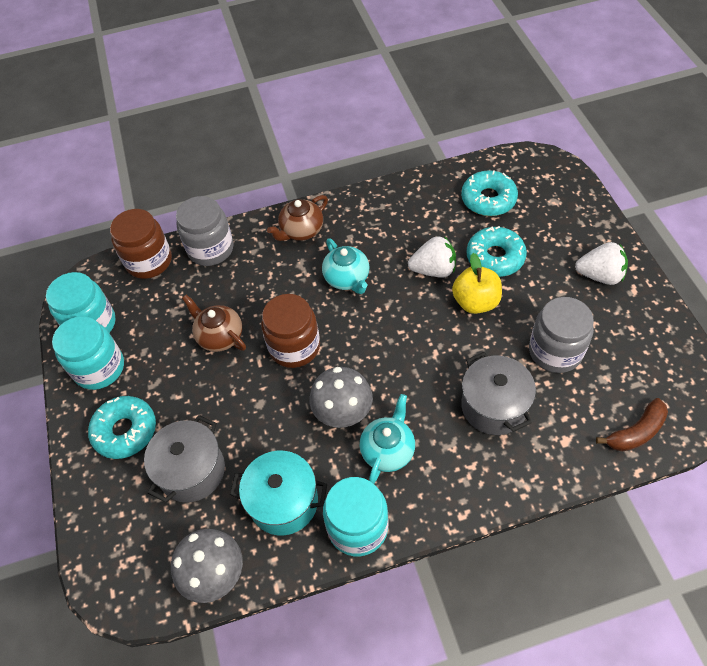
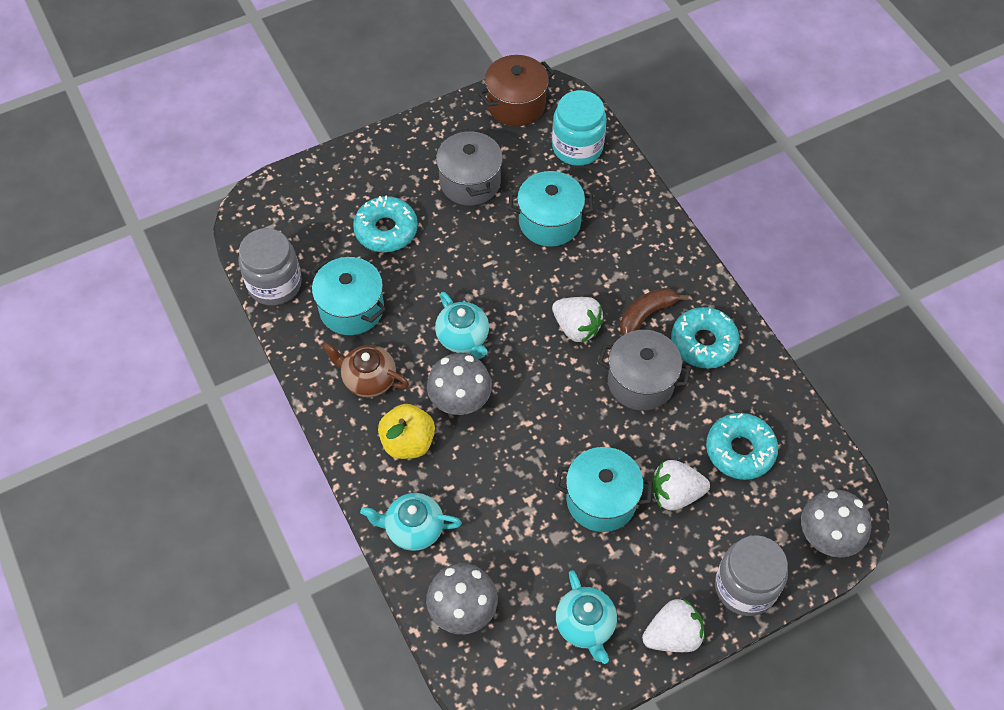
brown jar: 2 -> 0
brown pot: 0 -> 1
brown teapot: 2 -> 1
grey mushroom: 2 -> 3
turquoise jar: 3 -> 1
turquoise pot: 1 -> 3
turquoise teapot: 2 -> 3
white strawberry: 2 -> 3

